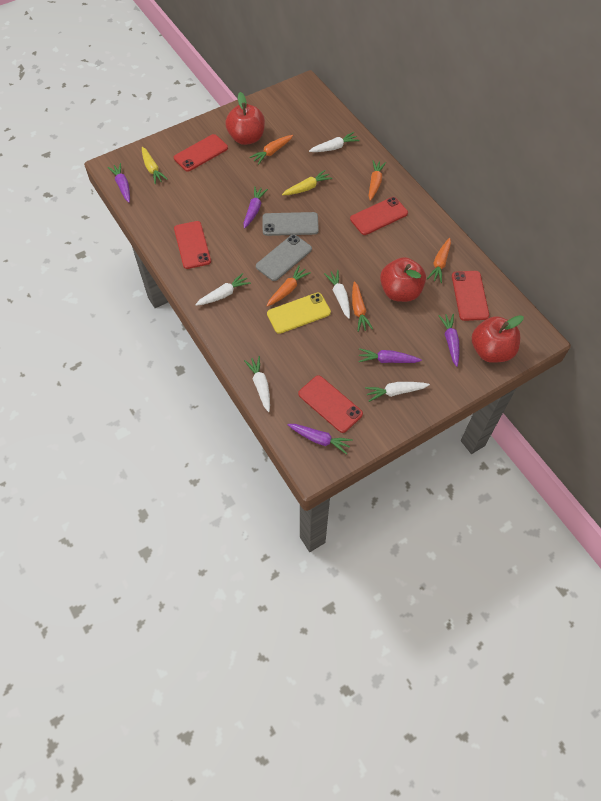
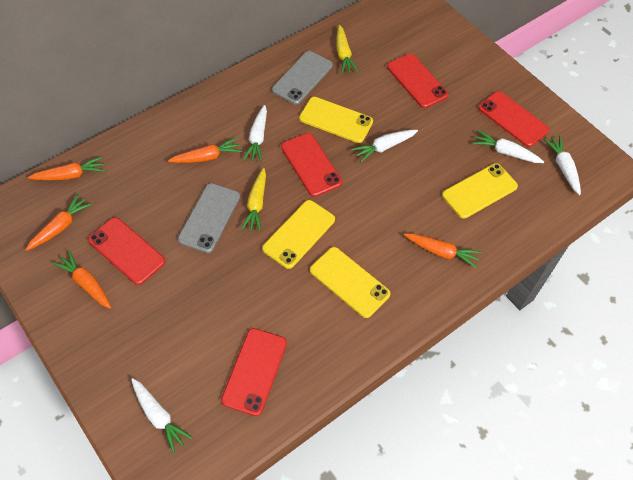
purple carrot: 5 -> 0
red apple: 3 -> 0
yellow phone: 1 -> 4

